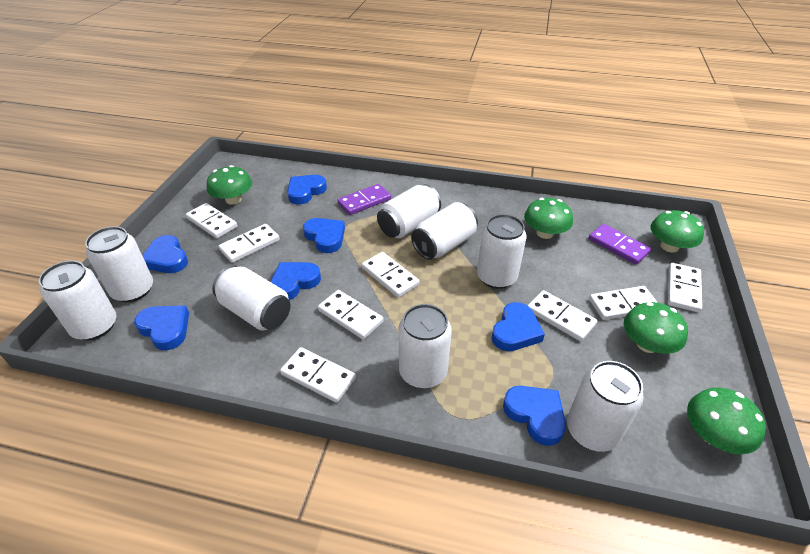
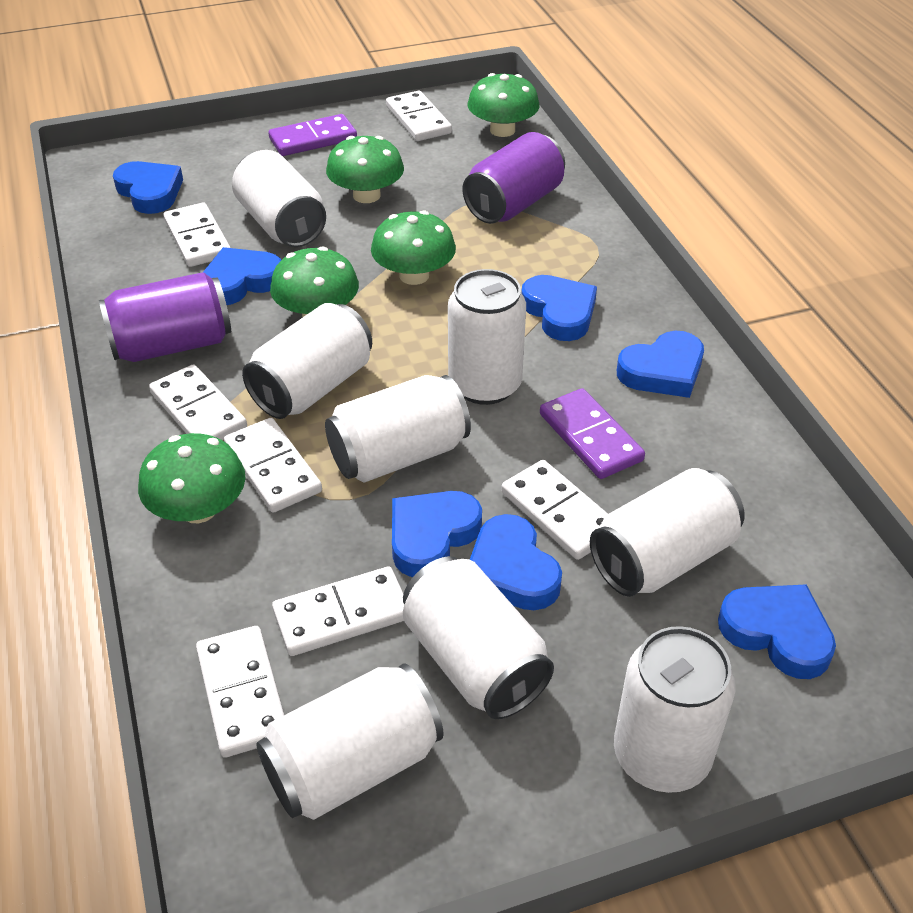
purple can: 0 -> 2
white domino: 8 -> 7

